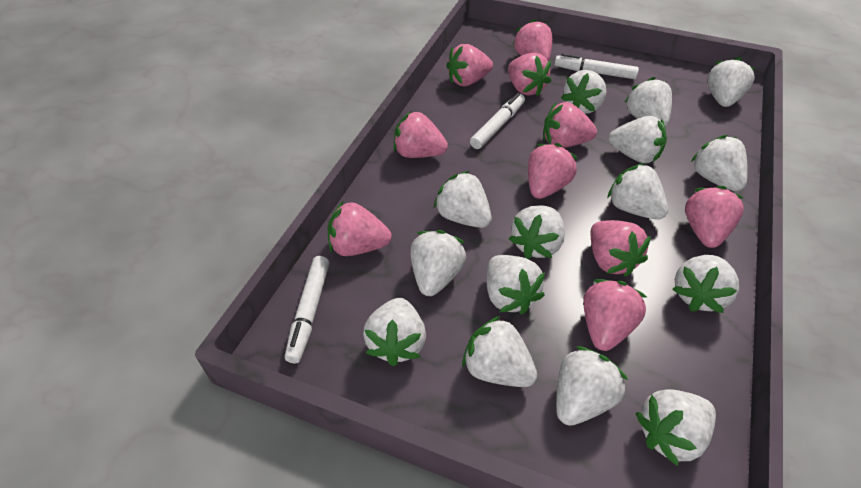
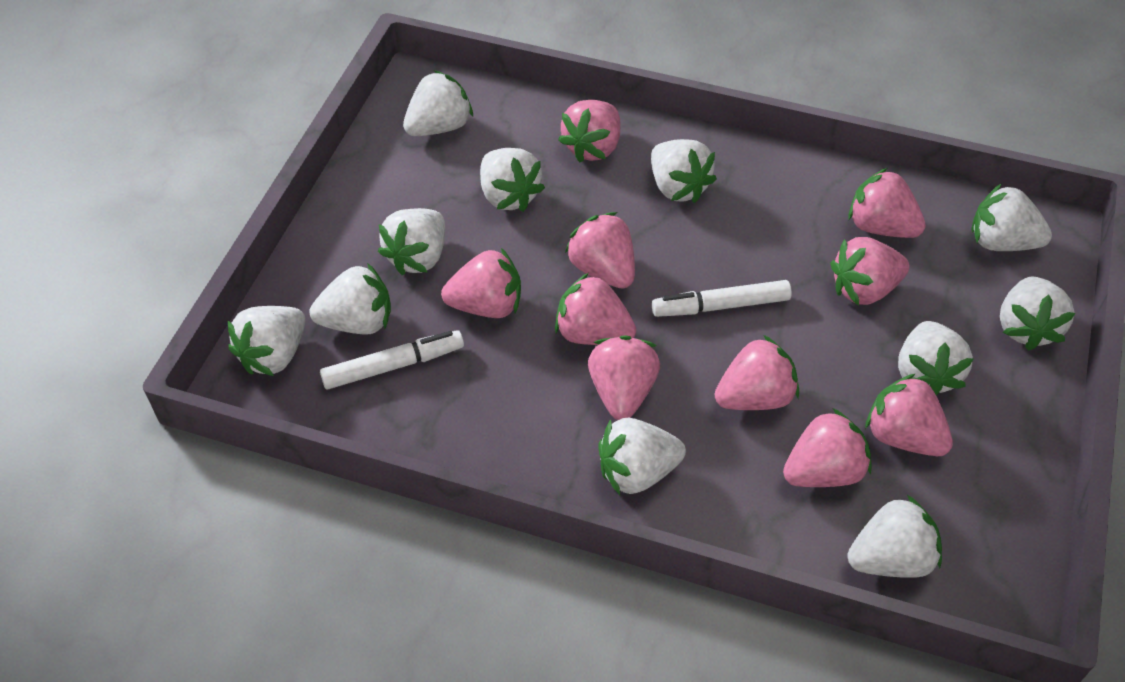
white marker: 3 -> 2
white strawberry: 15 -> 11

